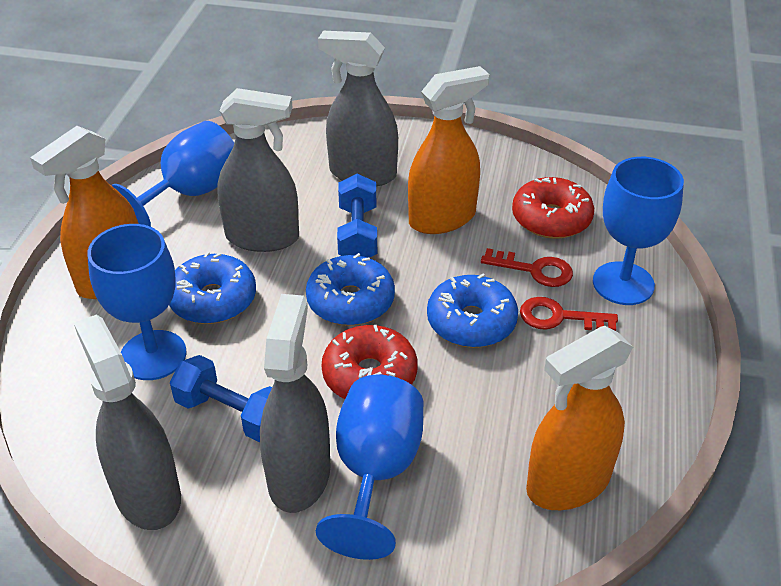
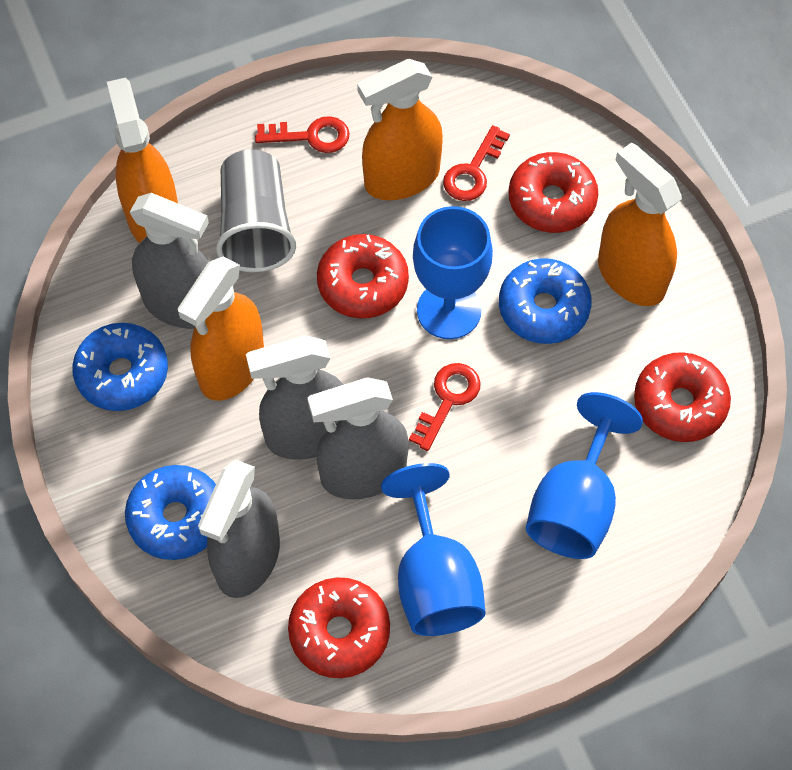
blue dumbbell: 2 -> 0
blue goblet: 4 -> 3
grey cup: 0 -> 1
orange spray bottle: 3 -> 4
red donut: 2 -> 4
red key: 2 -> 3

